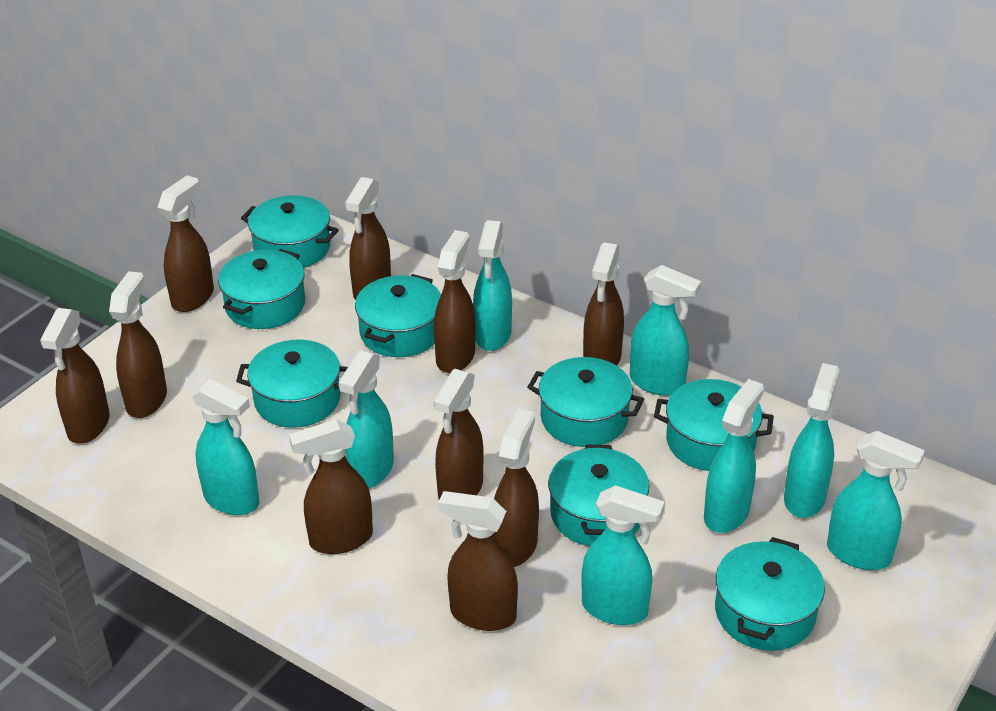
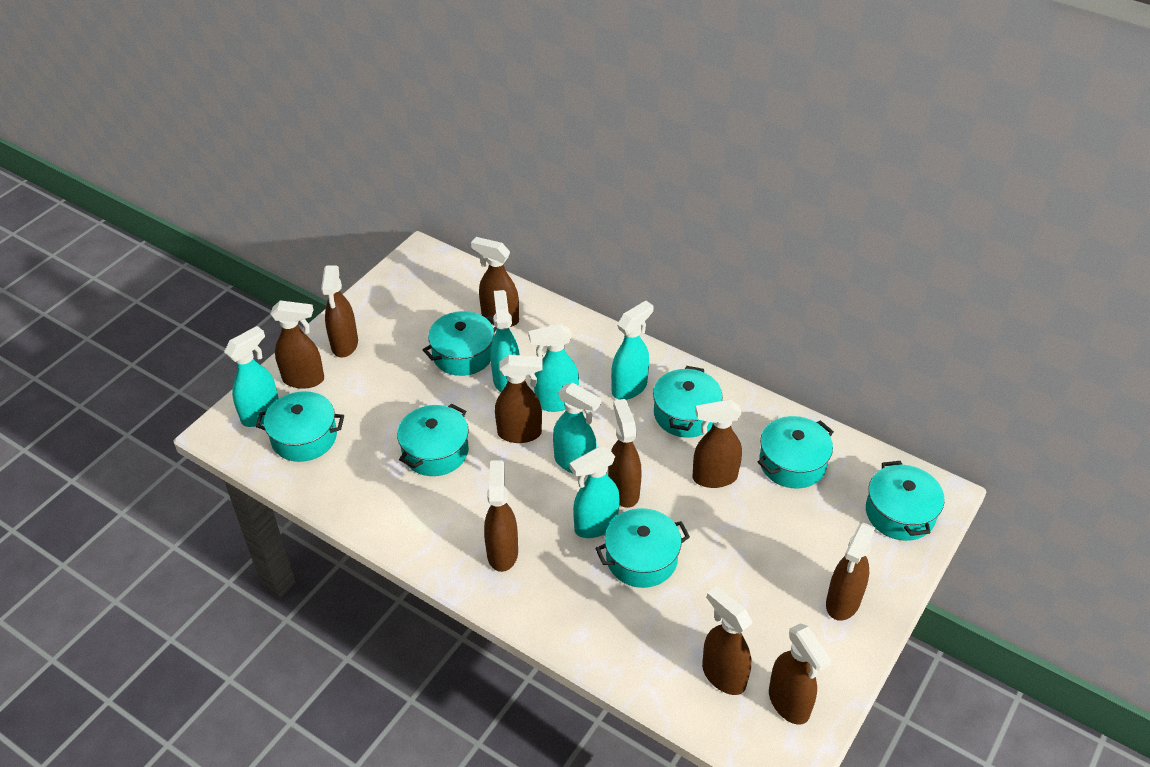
turquoise pot: 8 -> 7
turquoise spray bottle: 8 -> 6

